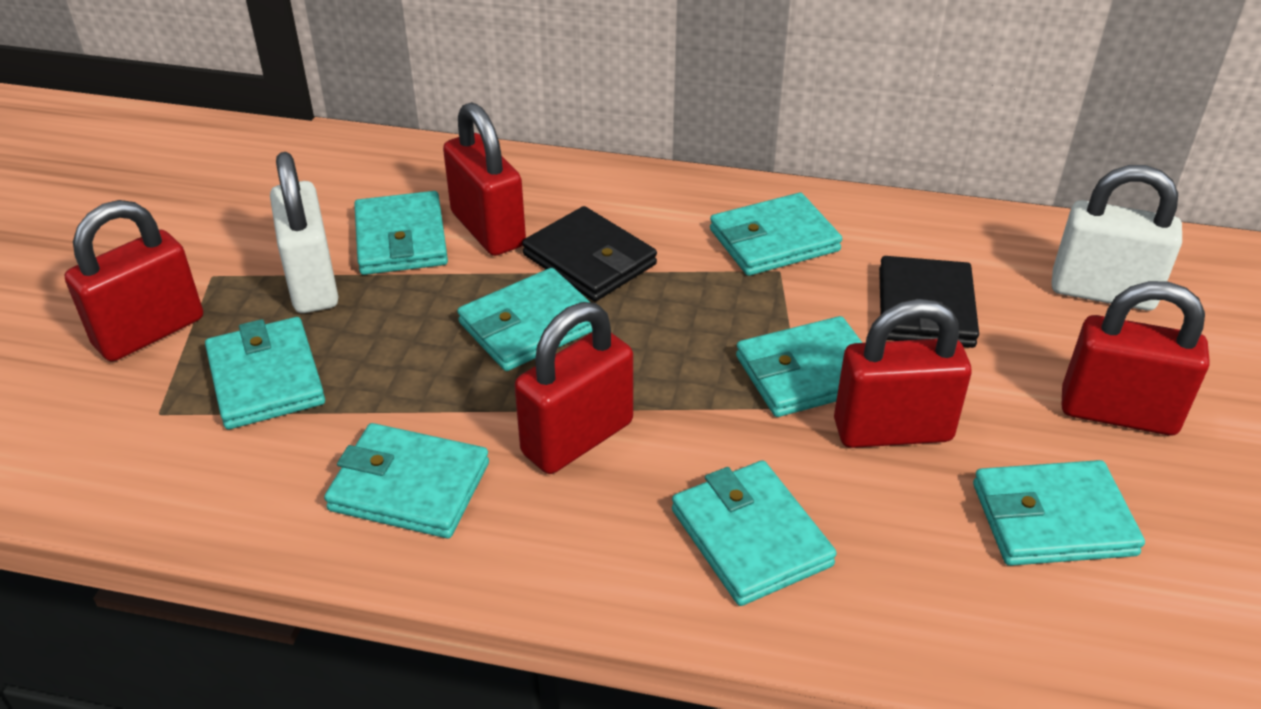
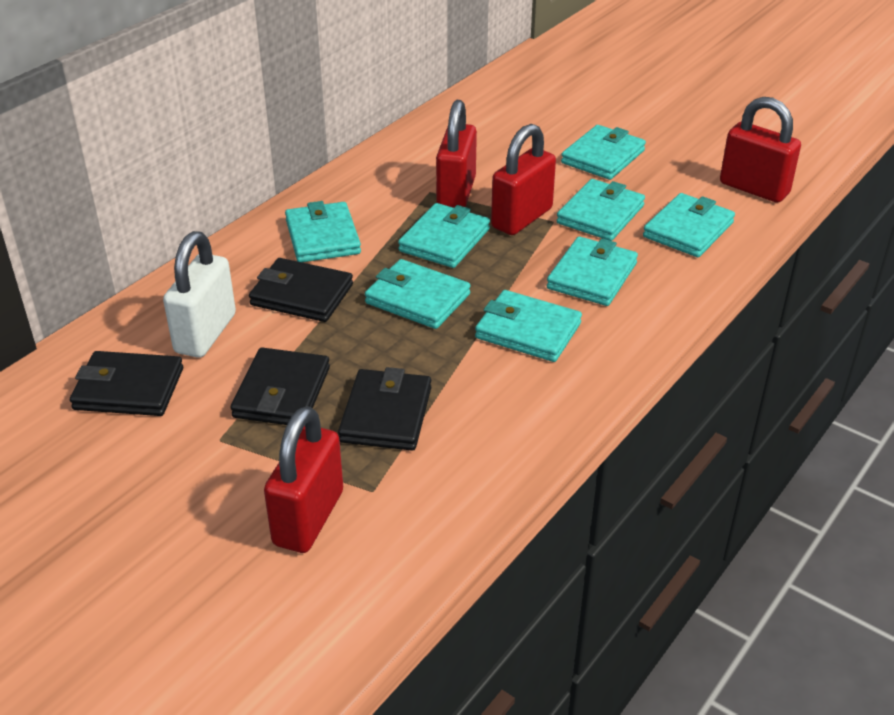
black wallet: 2 -> 4
red padlock: 5 -> 4
white padlock: 2 -> 1

